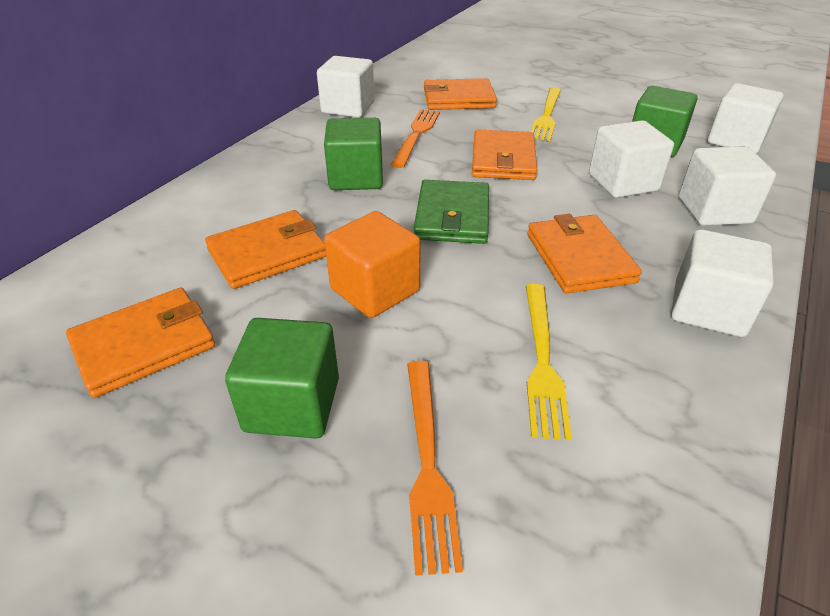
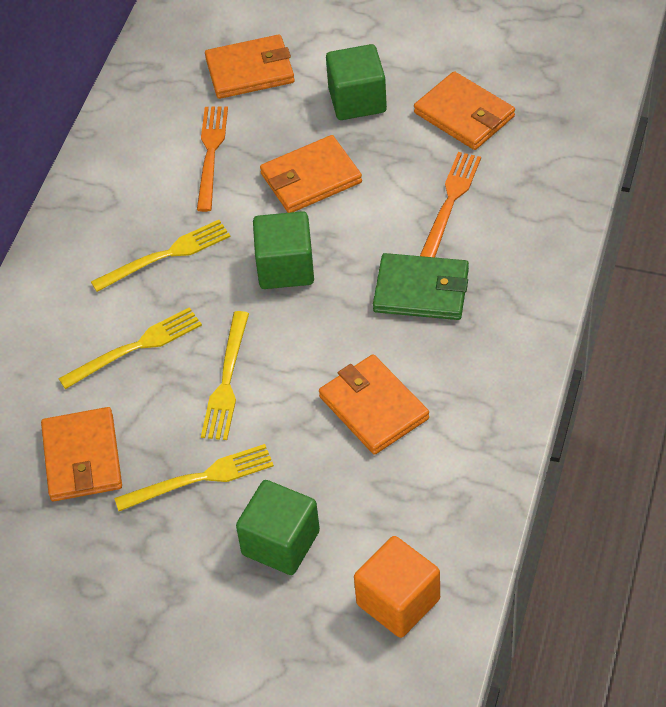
white cube: 5 -> 0
yellow fork: 2 -> 4

